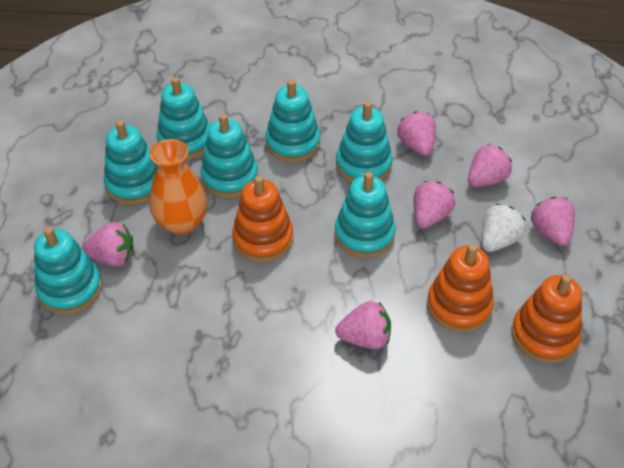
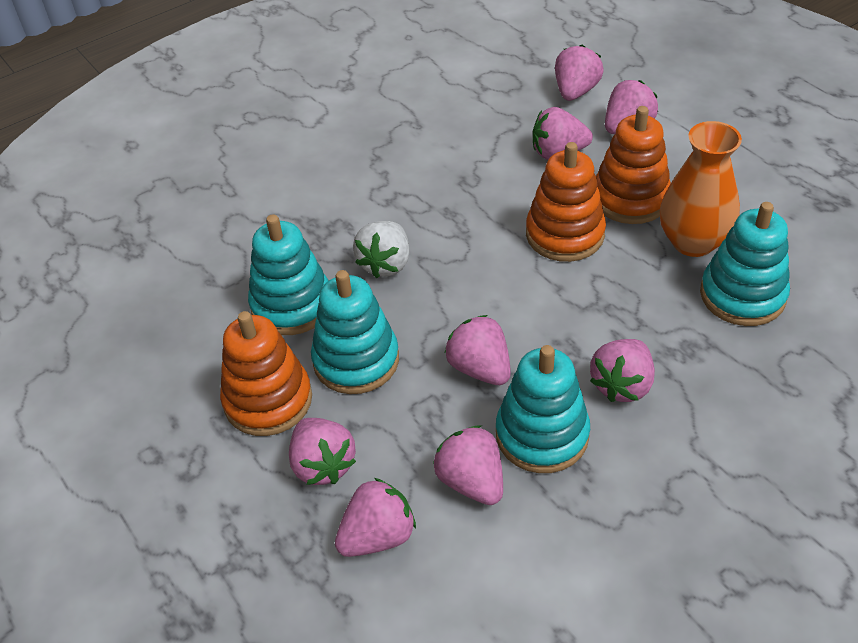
pink strawberry: 6 -> 8
turquoise stacking toy: 7 -> 4

